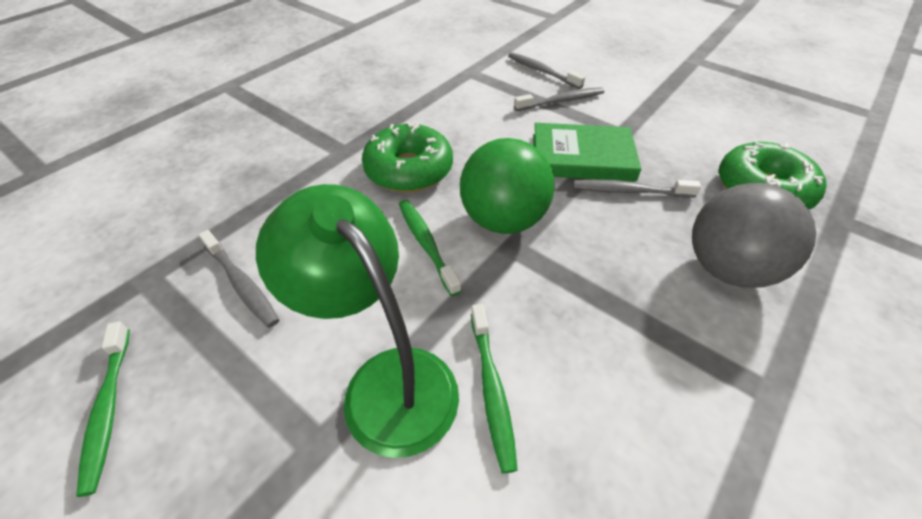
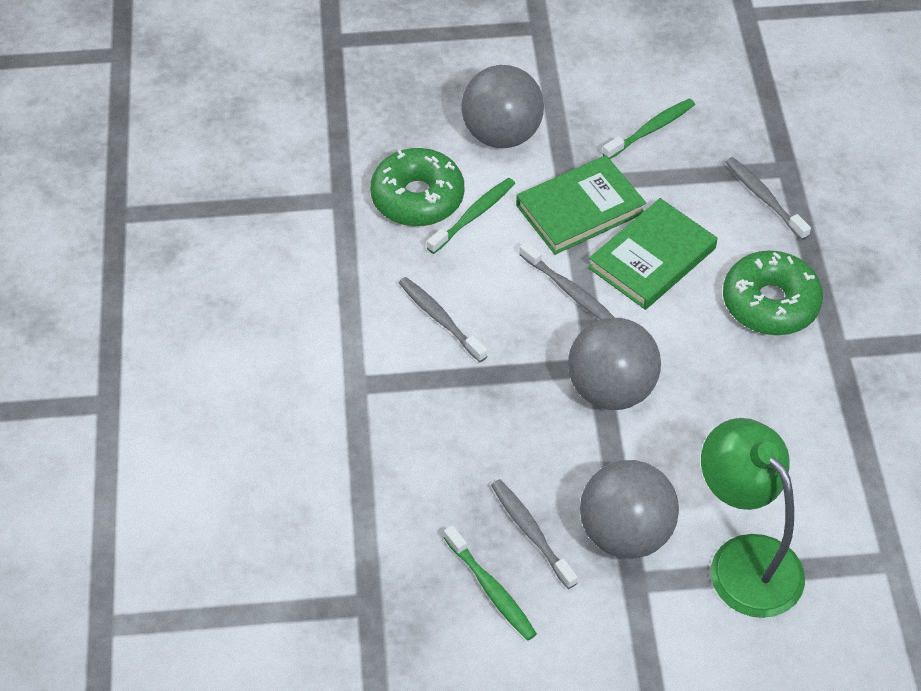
green ball: 1 -> 0
green book: 1 -> 2
grey ball: 1 -> 3

